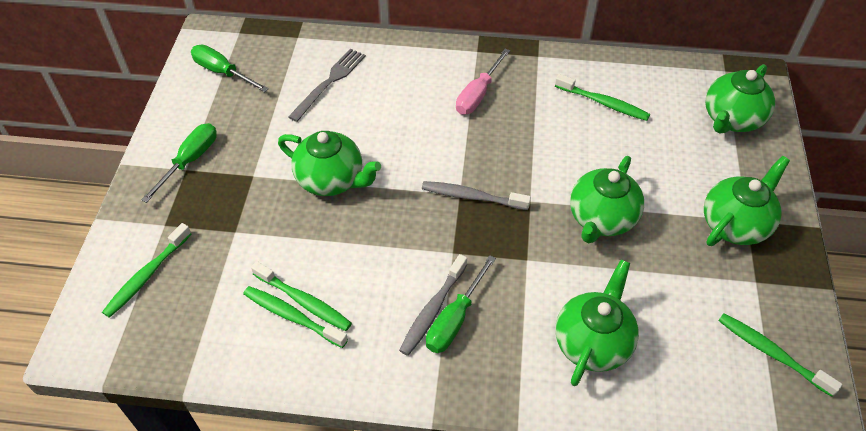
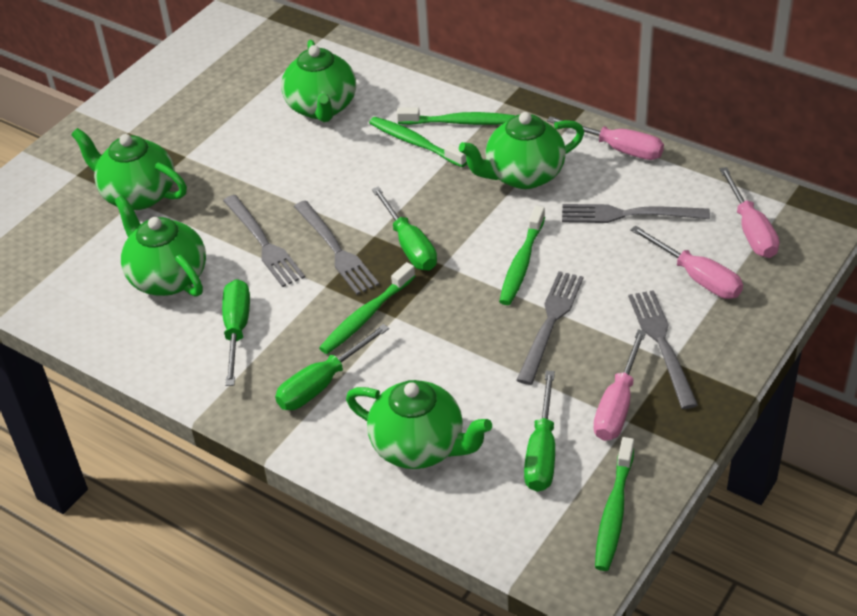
green screwdriver: 3 -> 4
grey fork: 1 -> 5
grey toothbrush: 2 -> 0
pink screwdriver: 1 -> 4

